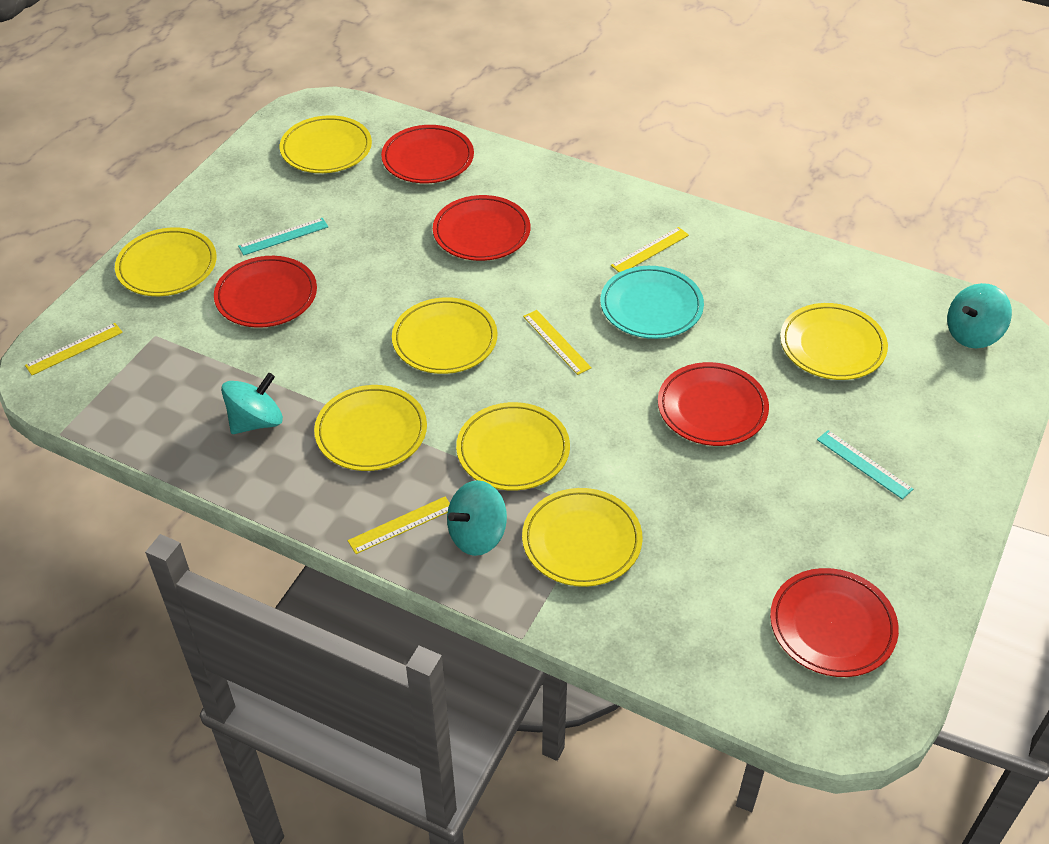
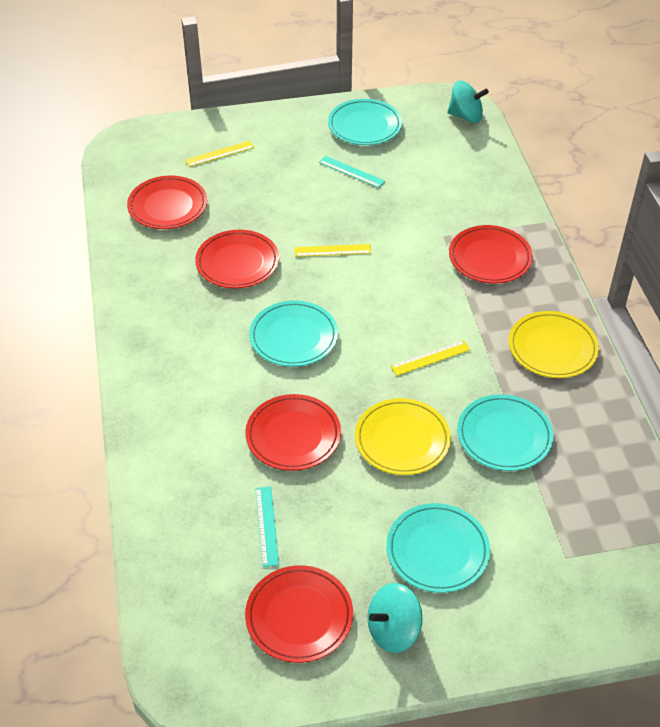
turquoise plate: 1 -> 4
turquoise spinning top: 3 -> 2
yellow plate: 7 -> 2
yellow ruler: 4 -> 3

